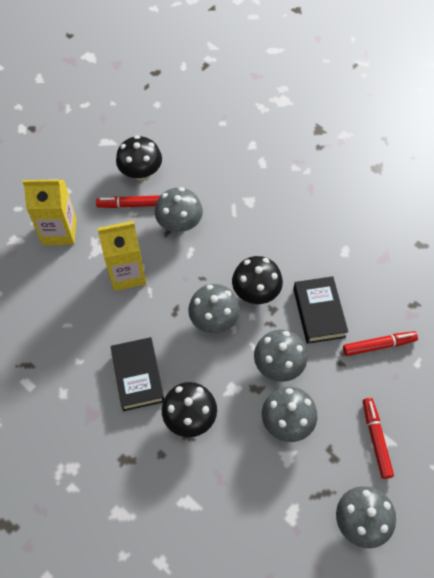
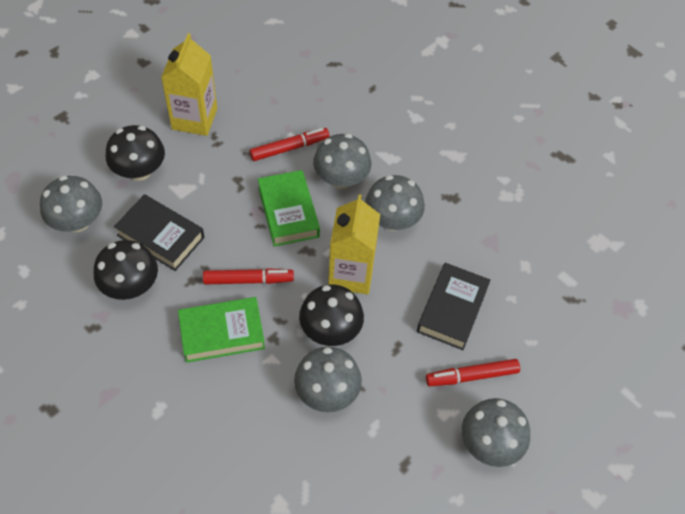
green book: 0 -> 2

